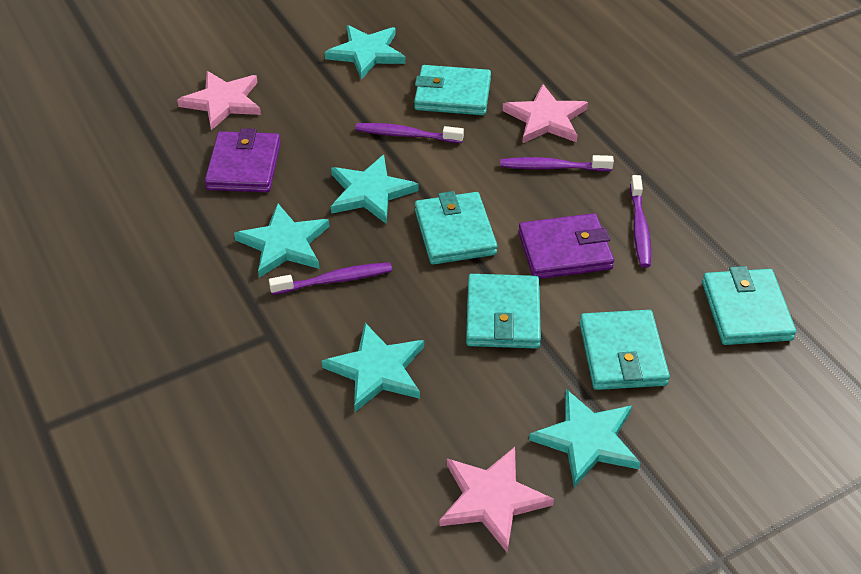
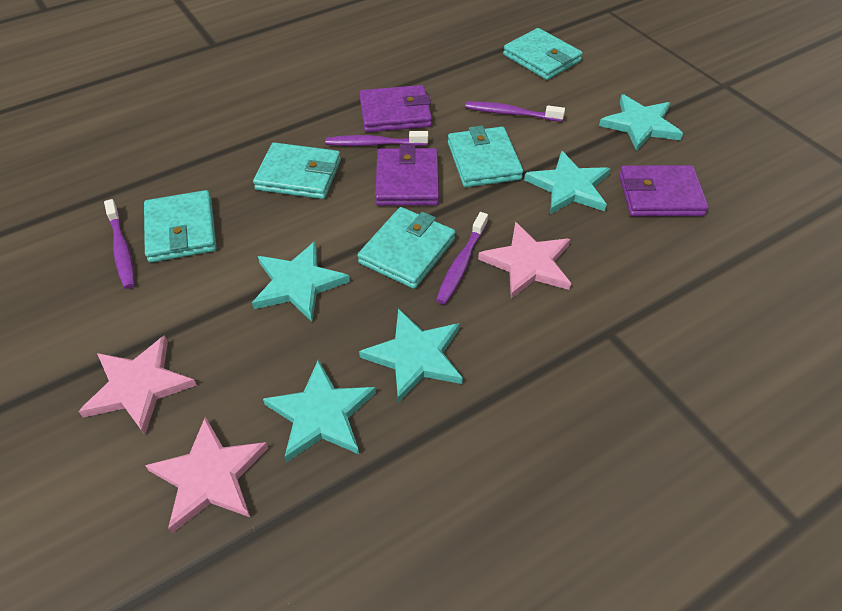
purple wallet: 2 -> 3

